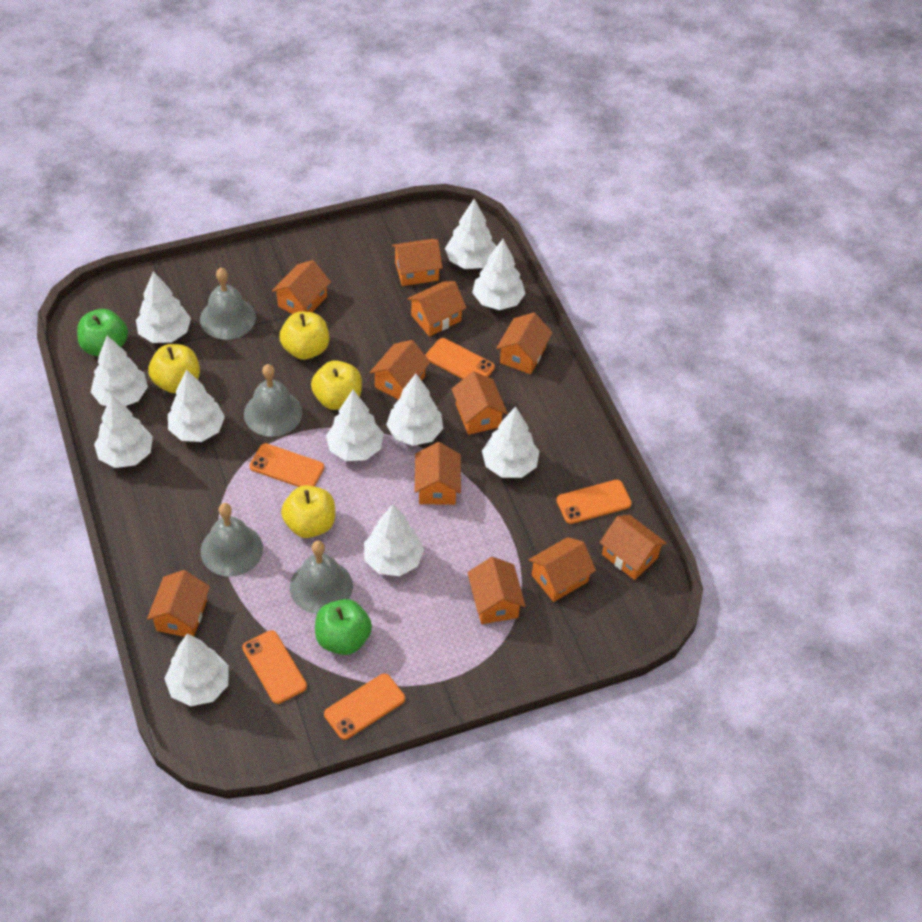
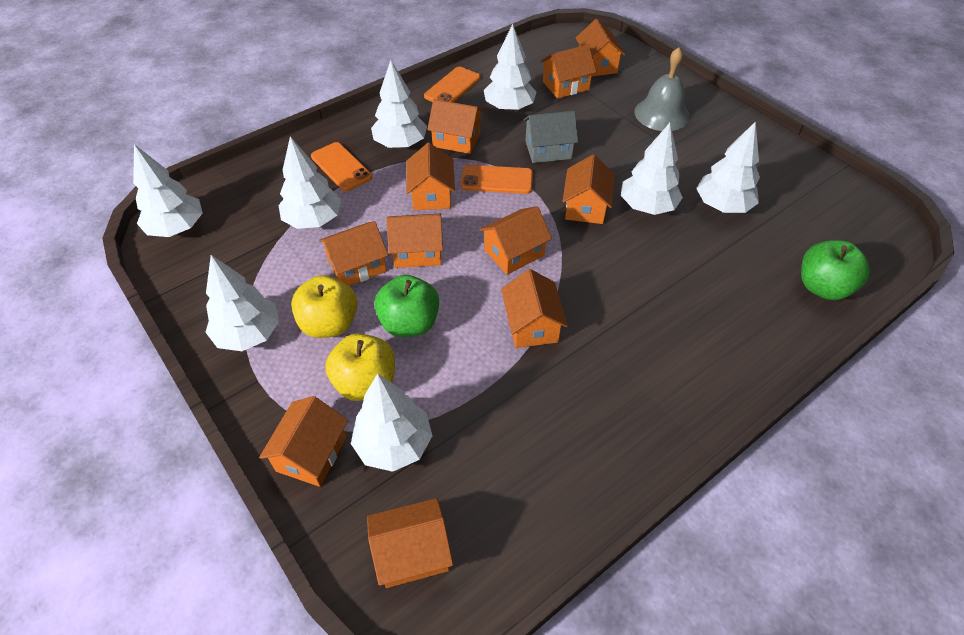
grey bell: 4 -> 1
grey house: 0 -> 1
orange phone: 5 -> 3
white tree: 11 -> 8
yellow apple: 4 -> 2

